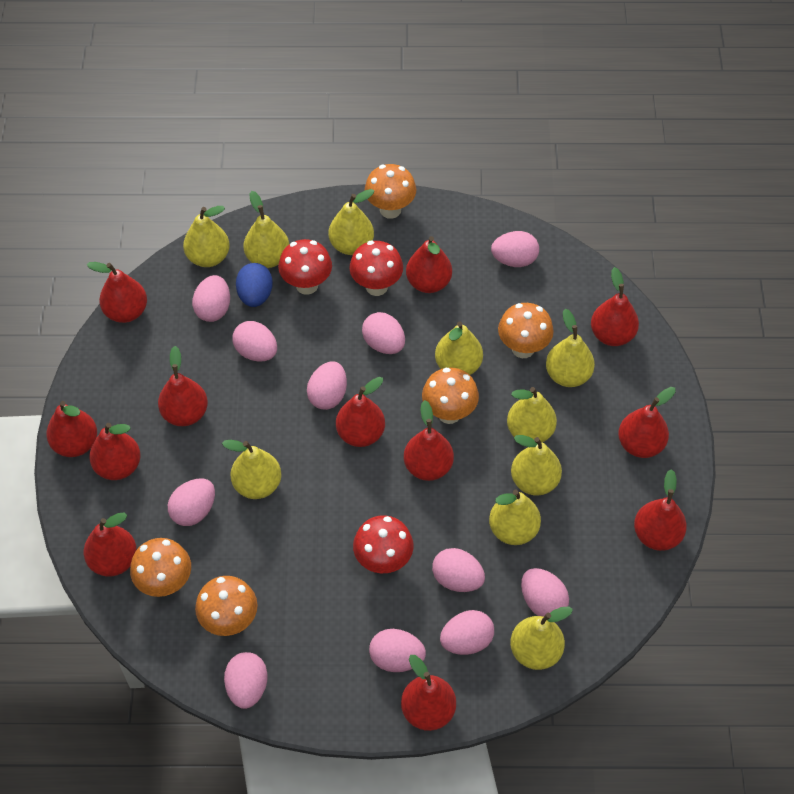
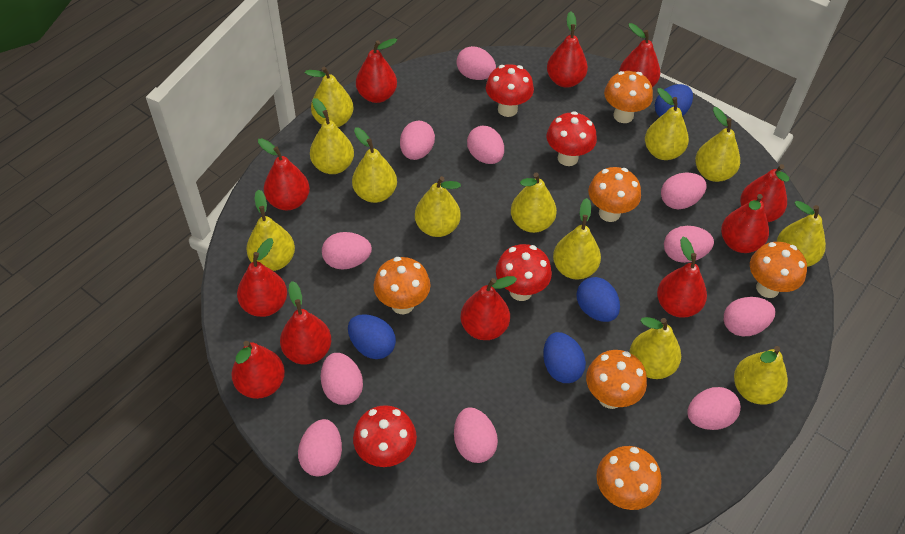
blue egg: 1 -> 4
orange mushroom: 5 -> 6
red mushroom: 3 -> 4
red pear: 12 -> 11
yellow pear: 10 -> 12

